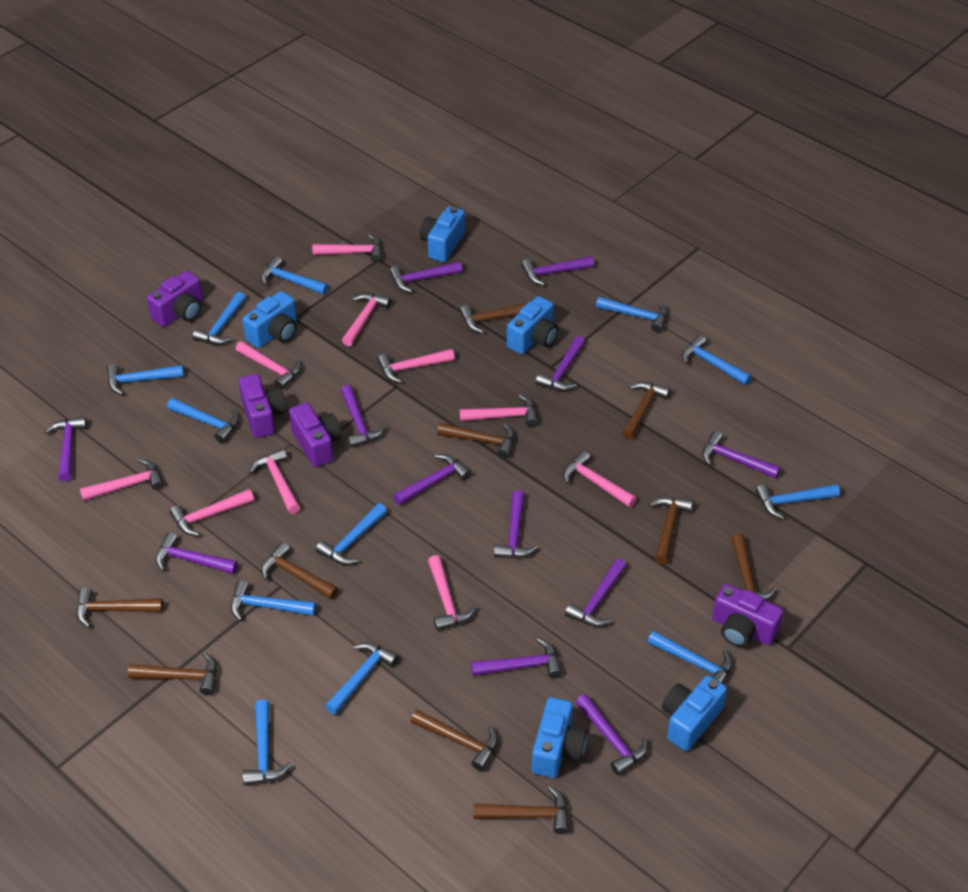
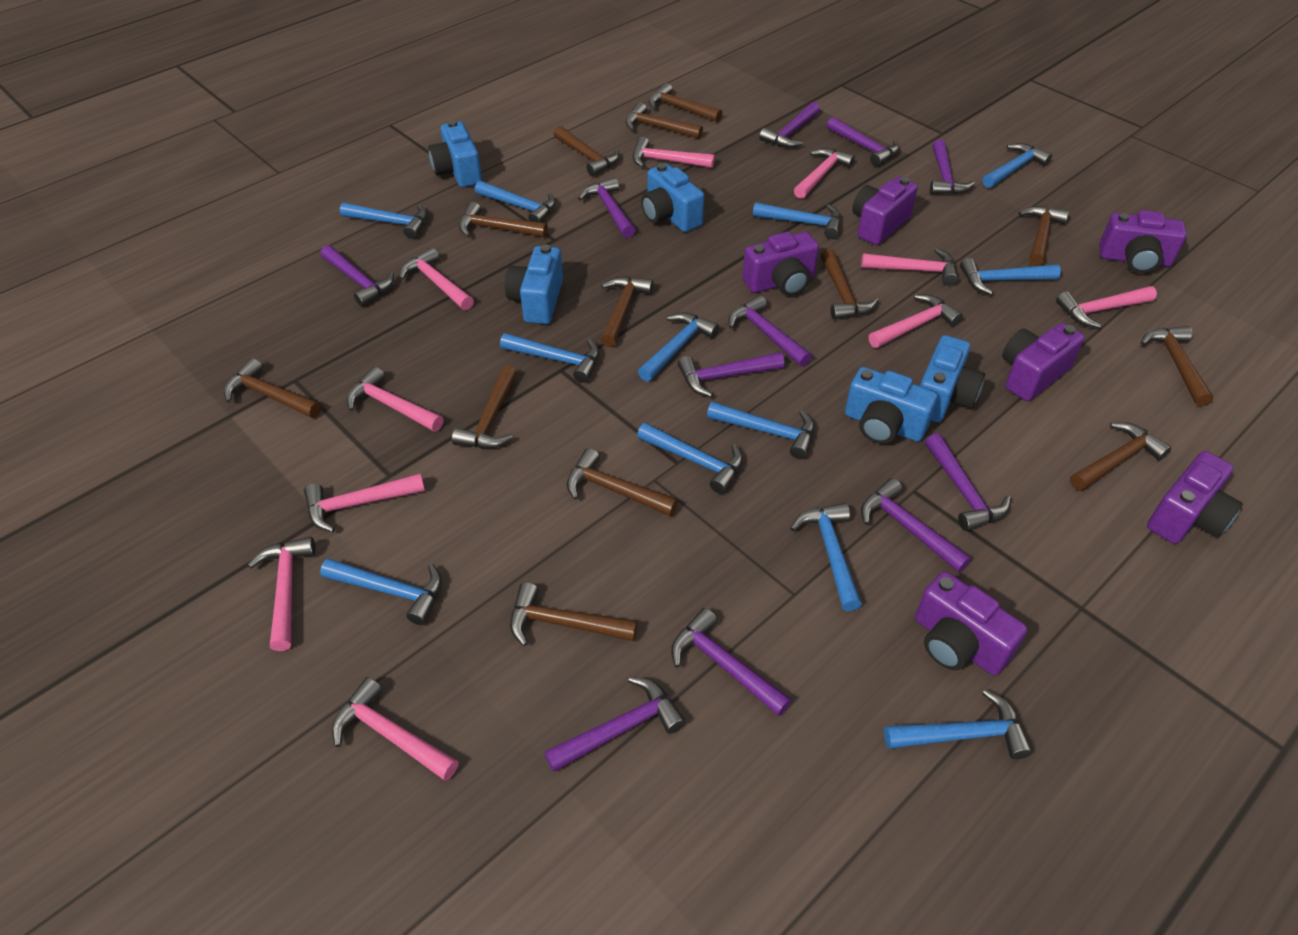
brown hammer: 10 -> 13
purple camera: 4 -> 6
purple hammer: 12 -> 11

